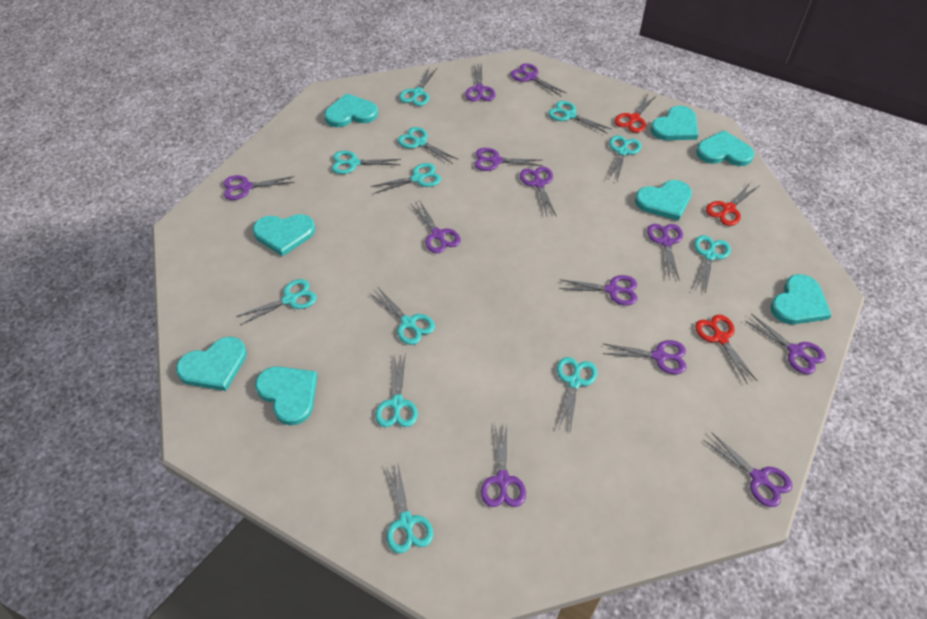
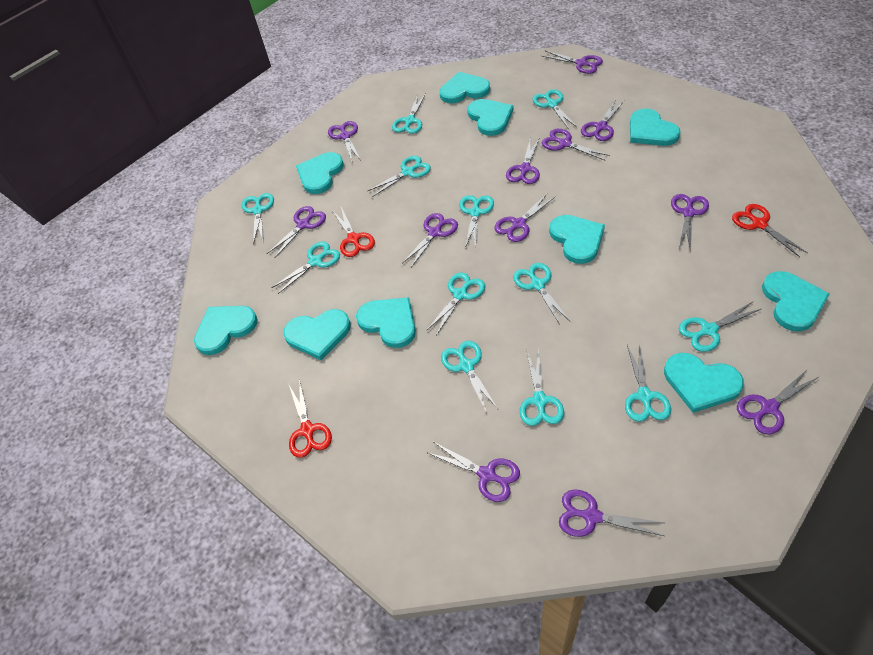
turquoise heart: 8 -> 10

